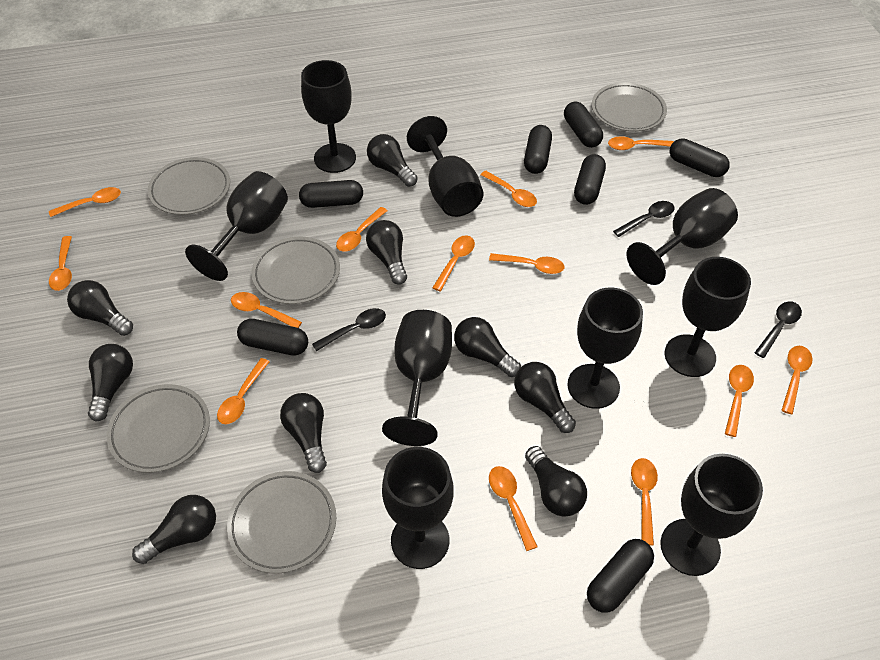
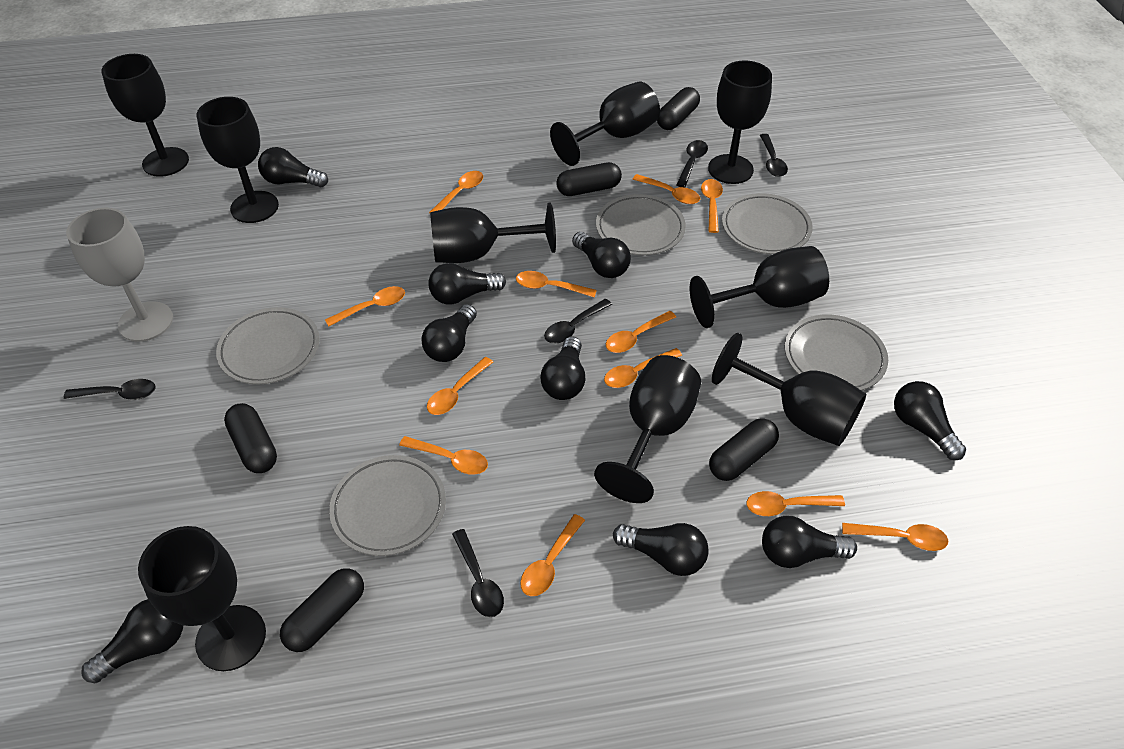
black capsule: 7 -> 5
black spoon: 3 -> 5
grey goblet: 0 -> 1
orange spoon: 13 -> 12

